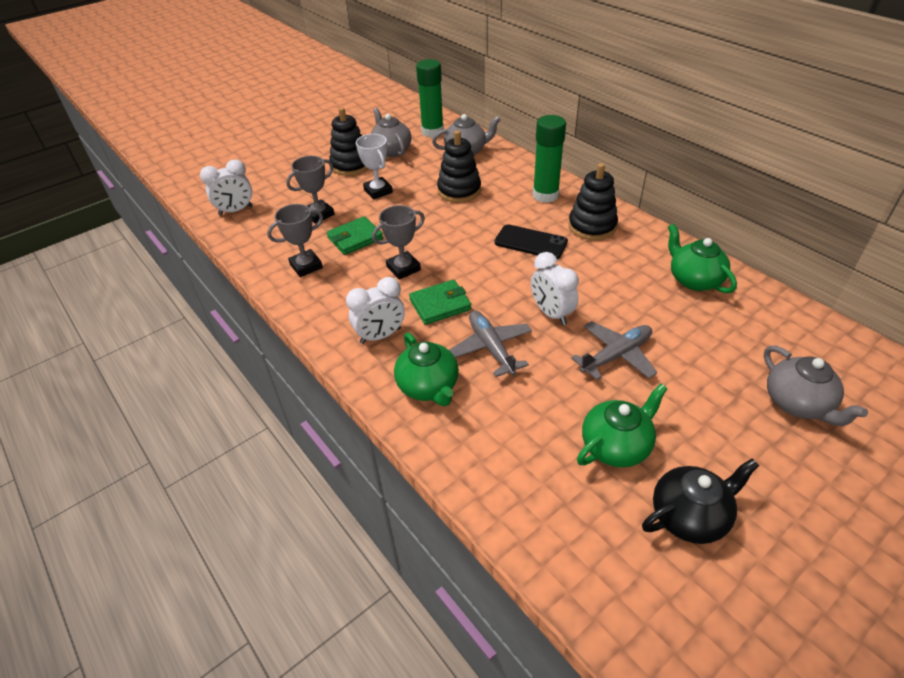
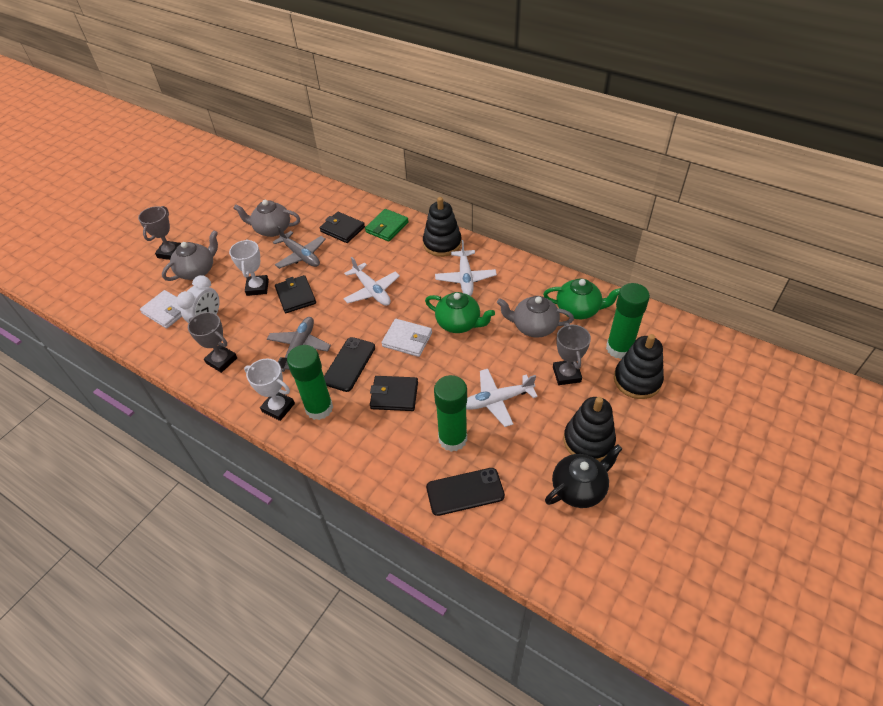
black phone: 1 -> 2
black wallet: 0 -> 3
green glue stick: 2 -> 3
green teapot: 3 -> 2
green wallet: 2 -> 1
white clock: 3 -> 1
white plane: 0 -> 3
white trophy: 1 -> 2
white wallet: 0 -> 2

